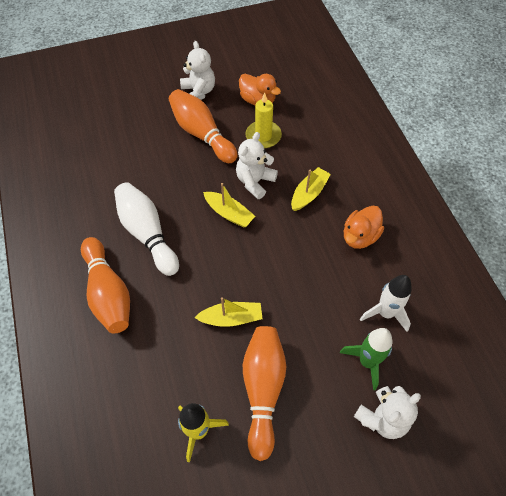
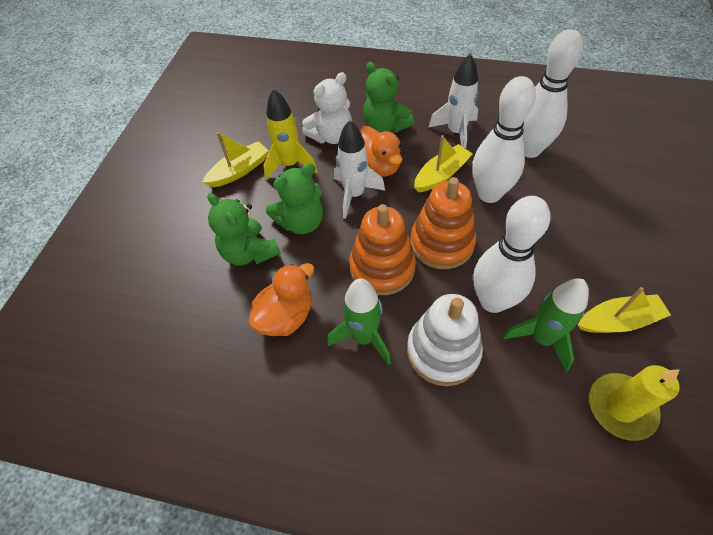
green rocket: 1 -> 2
green teddy bear: 0 -> 3
orange bowling pin: 3 -> 0
orange stacking toy: 0 -> 2
white bowling pin: 1 -> 3
white rocket: 1 -> 2
white stacking toy: 0 -> 1
white teddy bear: 3 -> 1

